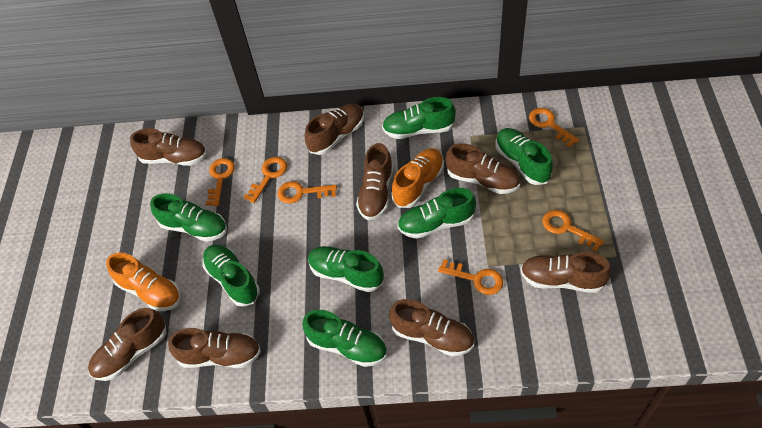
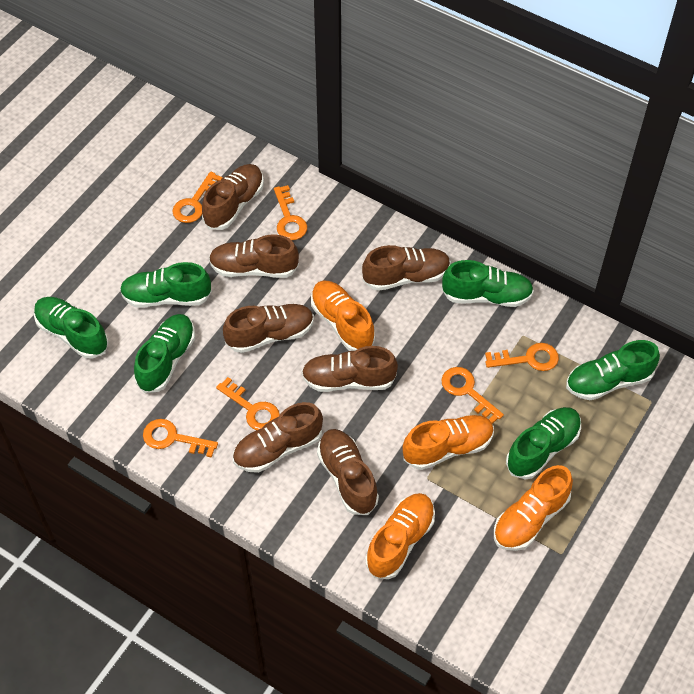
brown shoe: 8 -> 7
green shoe: 7 -> 6
orange shoe: 2 -> 4

